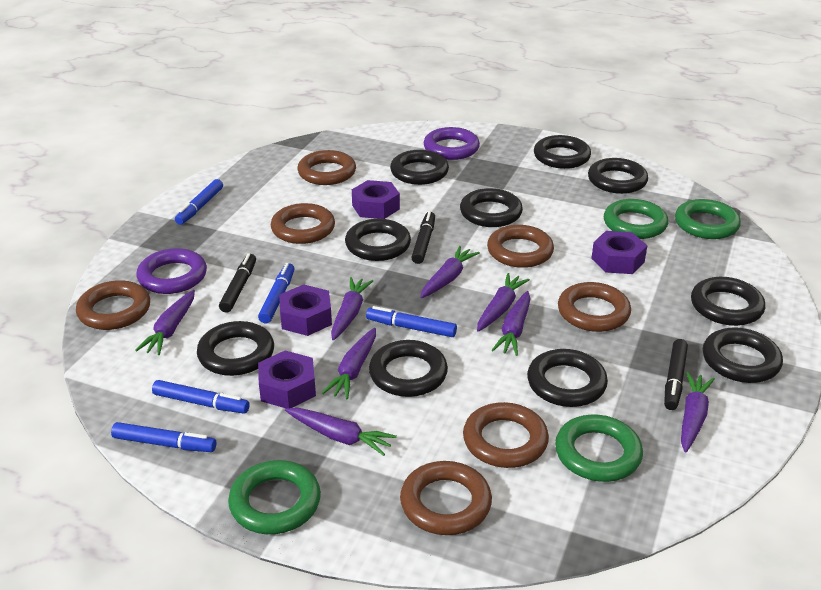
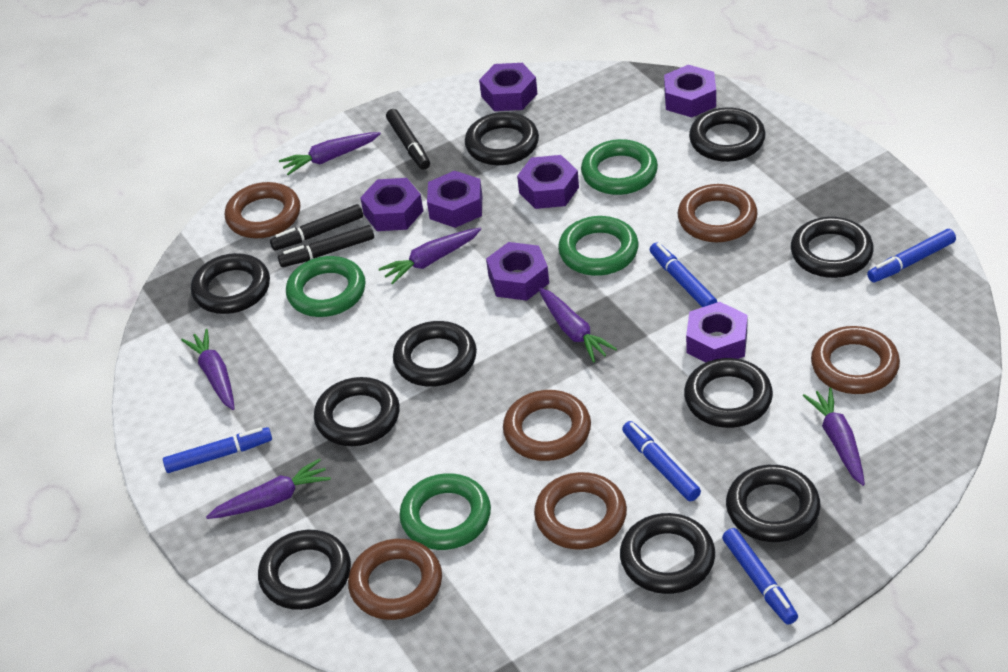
brown ring: 7 -> 6
purple carrot: 8 -> 6
purple nut: 4 -> 7
purple ring: 2 -> 0

